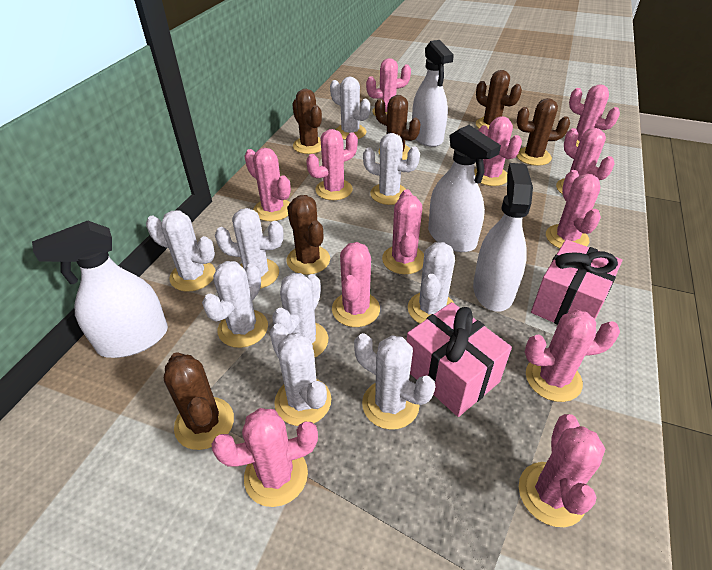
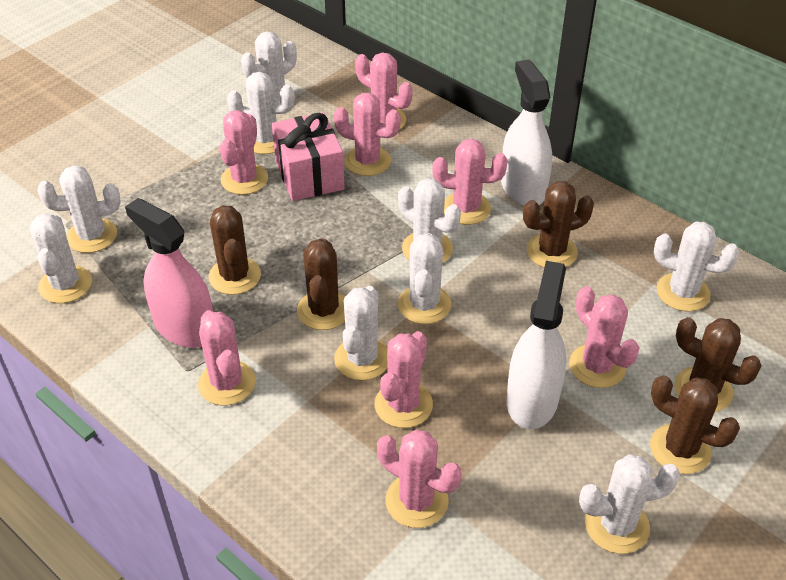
brown cactus: 6 -> 5
pink cactus: 12 -> 8
pink gift: 2 -> 1
pink spray bottle: 0 -> 1
white spray bottle: 4 -> 2

